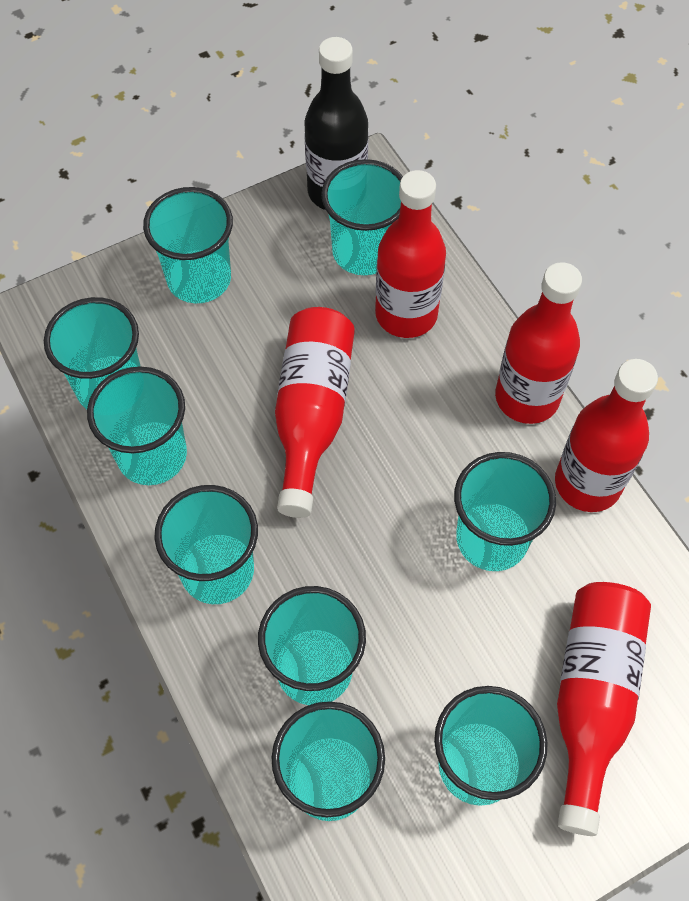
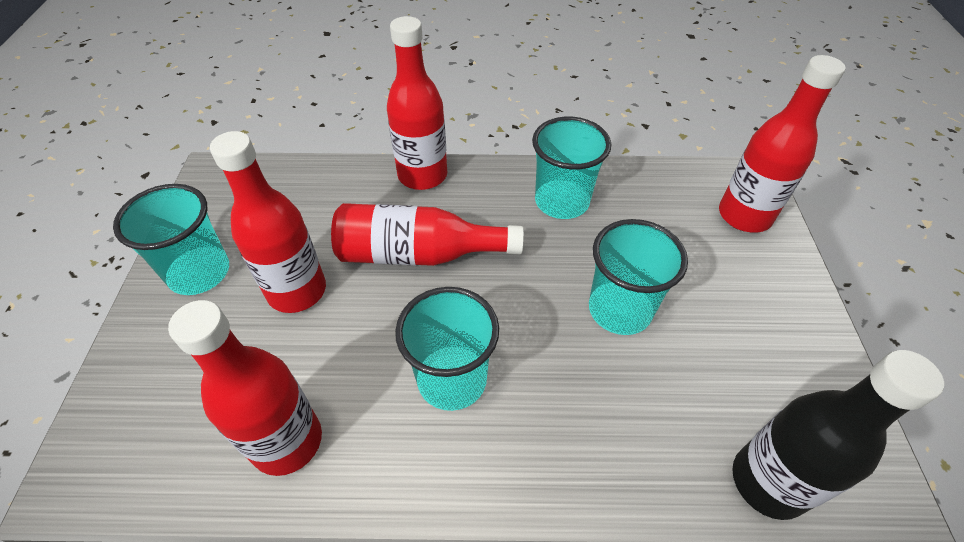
turquoise cup: 9 -> 4

